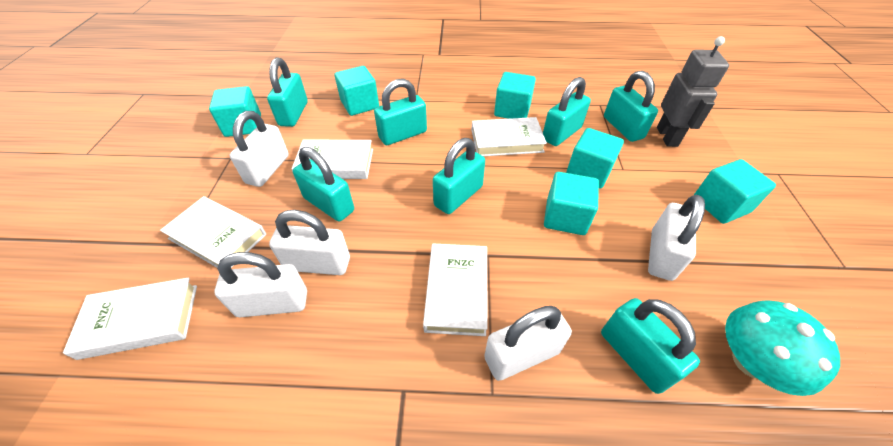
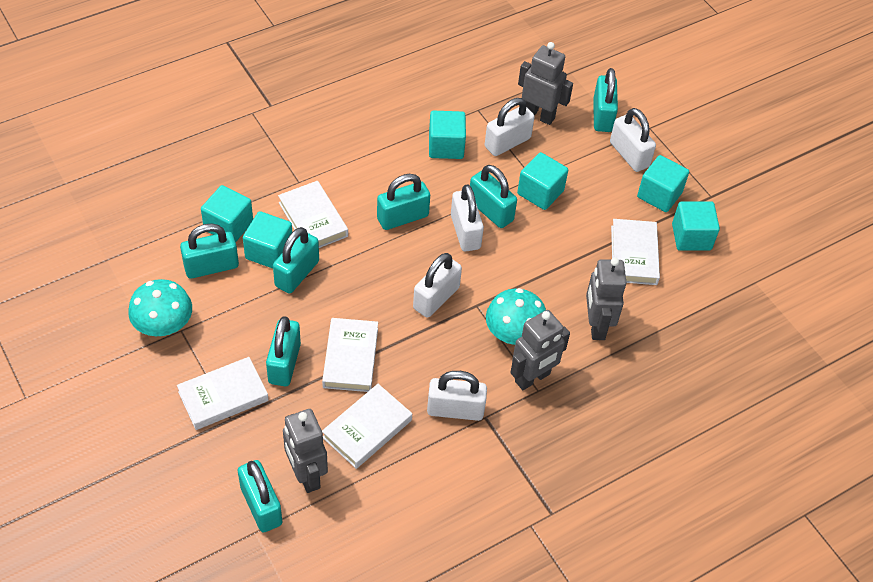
grey robot: 1 -> 4
turquoise mushroom: 1 -> 2

